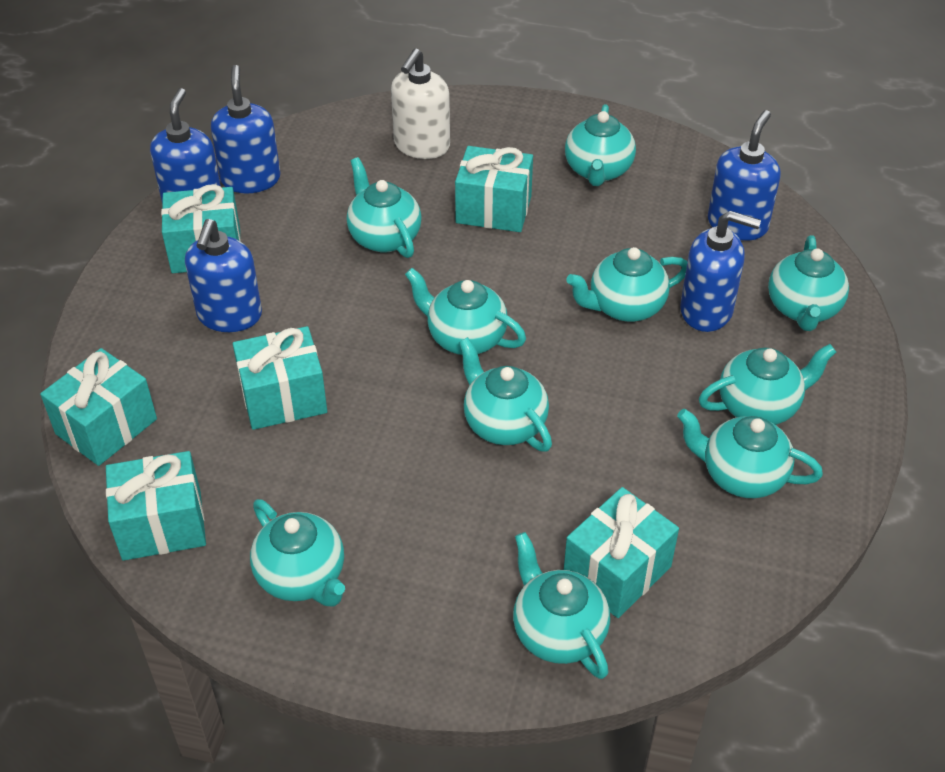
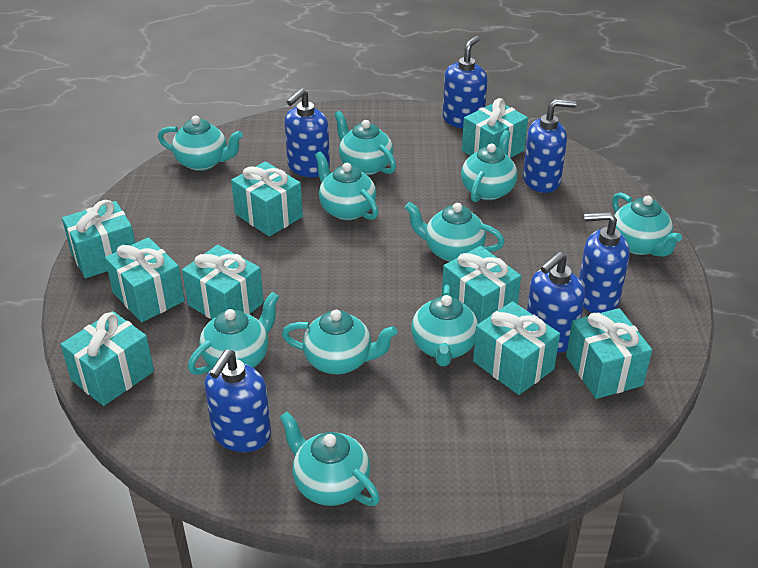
blue soap dispenser: 5 -> 6
turquoise gift: 6 -> 9
white soap dispenser: 1 -> 0

